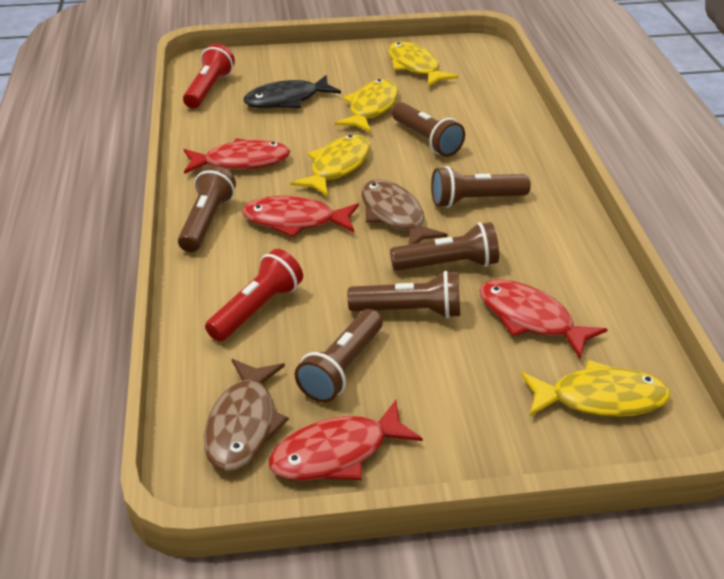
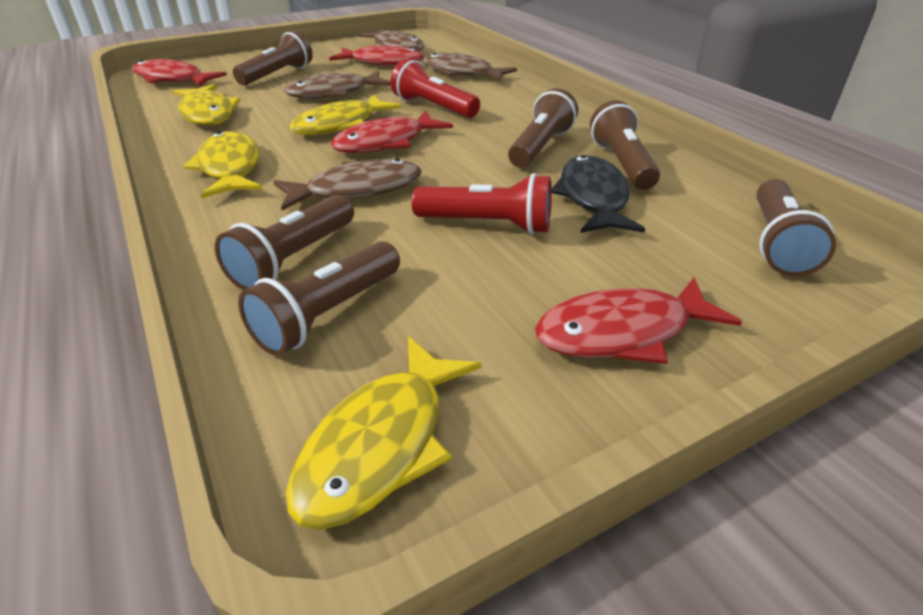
brown fish: 2 -> 4

